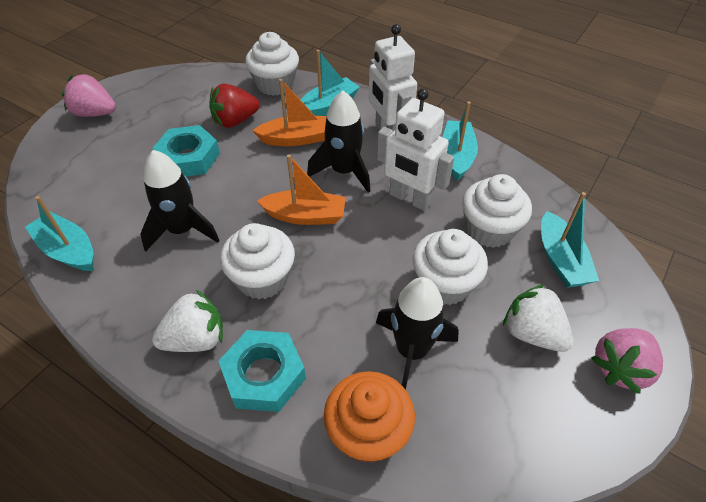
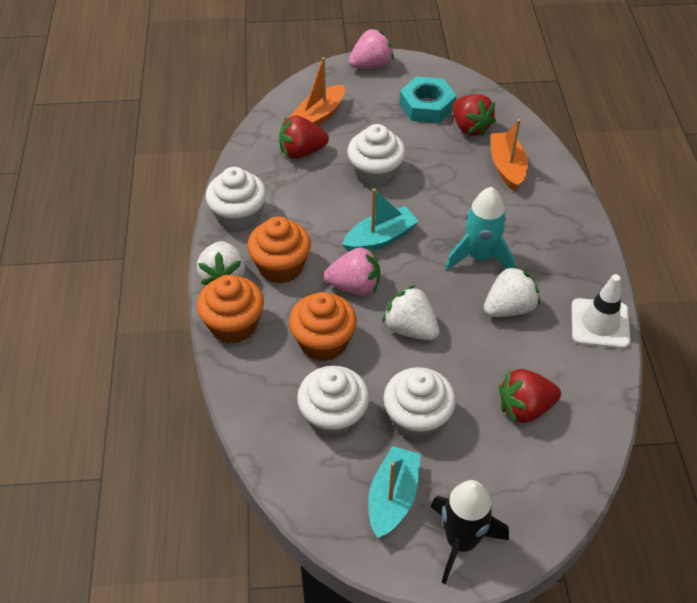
black rocket: 3 -> 1
orange cupcake: 1 -> 3
red strawberry: 1 -> 3
turquoise boat: 4 -> 2
turquoise nut: 2 -> 1
turquoise rocket: 0 -> 1
white robot: 2 -> 0
white strawberry: 2 -> 3
white traffic cone: 0 -> 1

